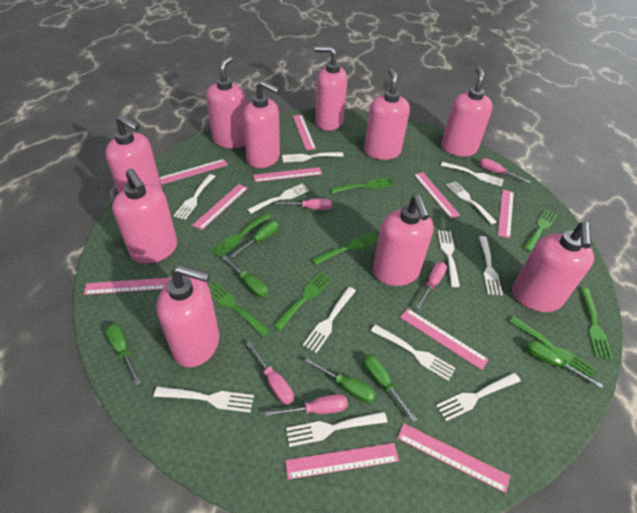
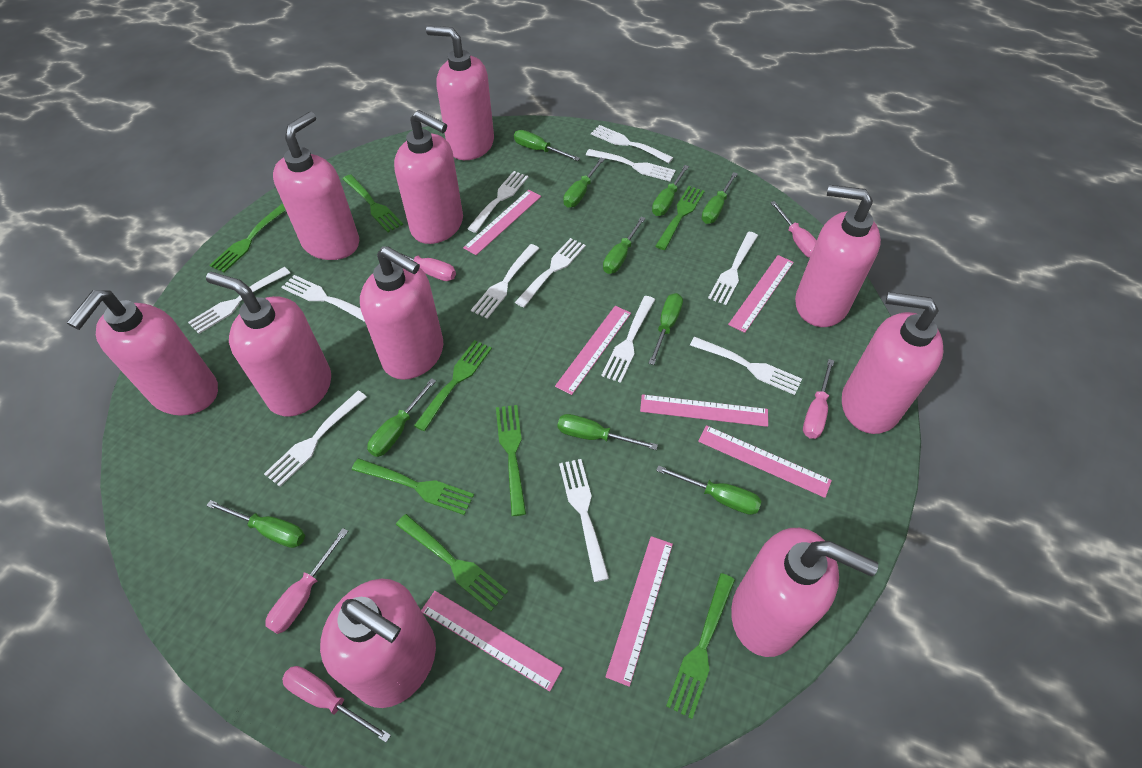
green screwdriver: 6 -> 10
pink ruler: 10 -> 7

